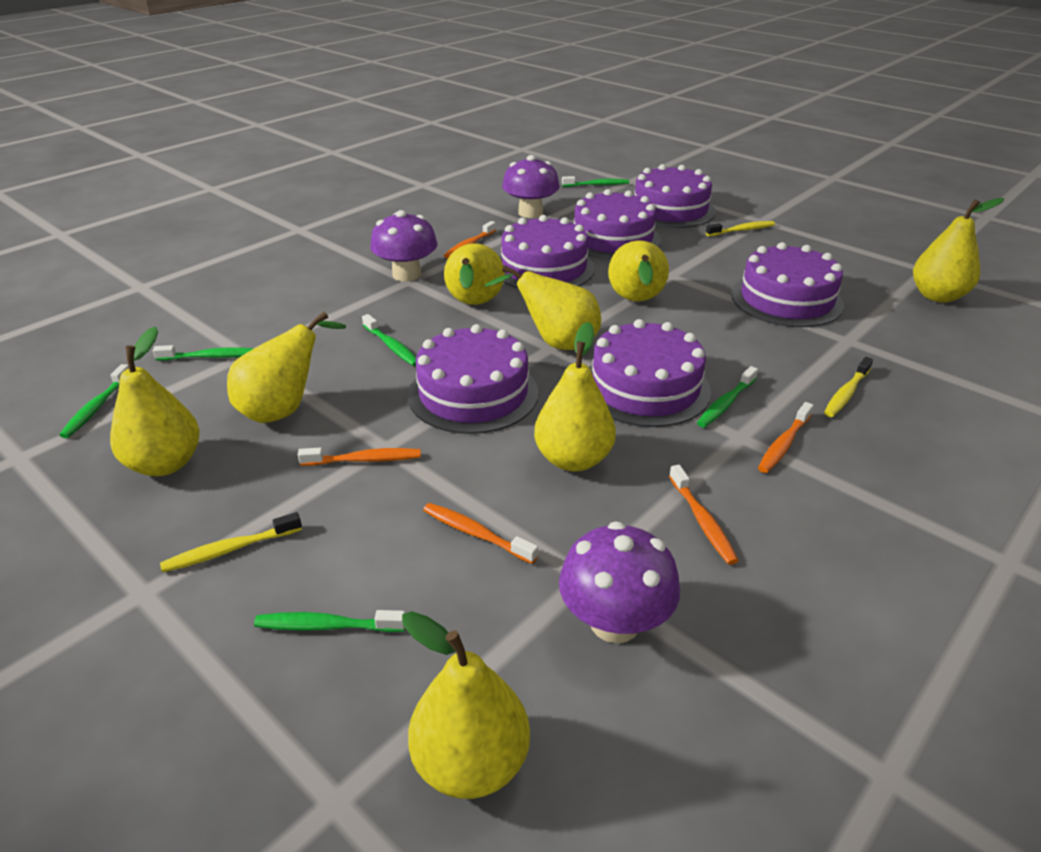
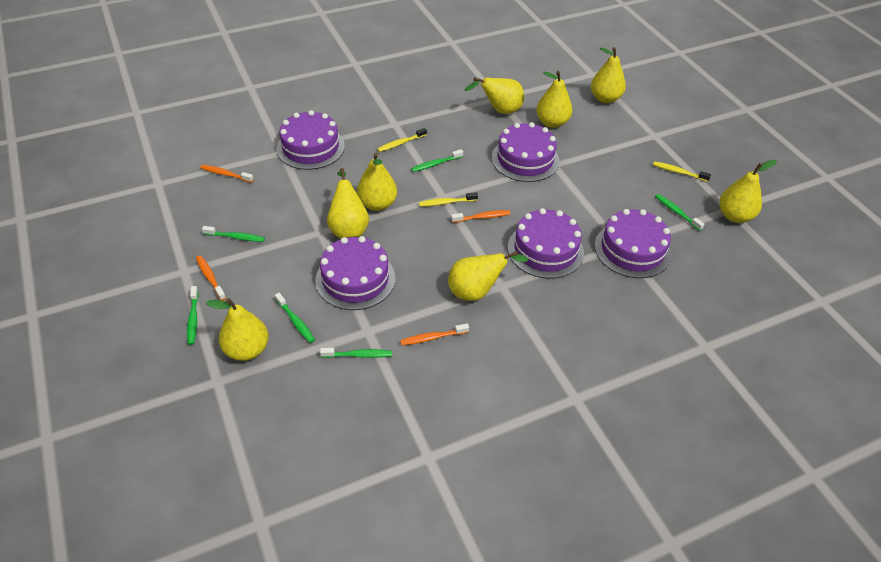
orange toothbrush: 5 -> 4
purple cake: 6 -> 5
purple mushroom: 3 -> 0

